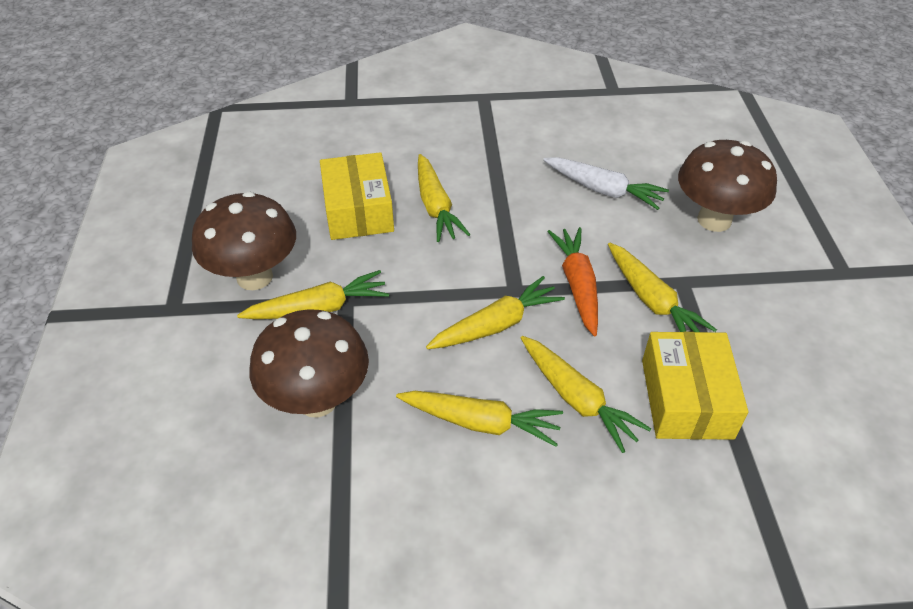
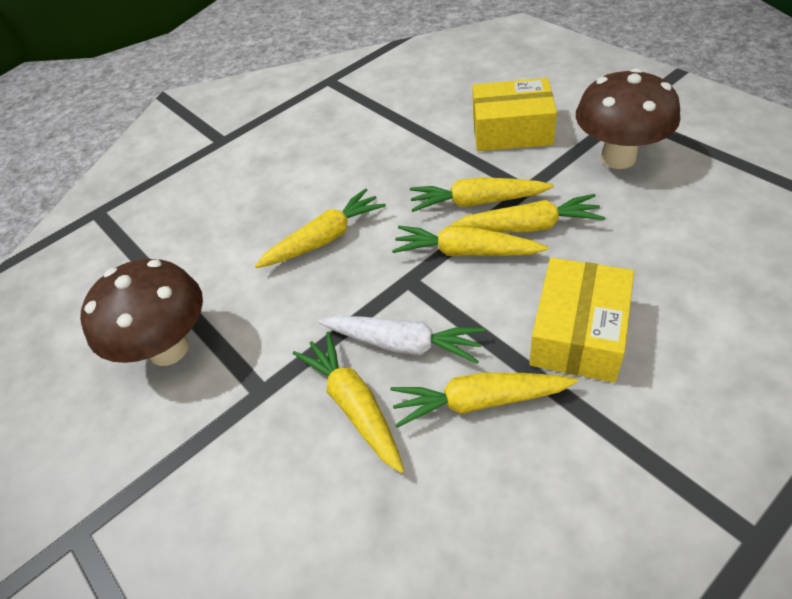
brown mushroom: 3 -> 2
orange carrot: 1 -> 0

